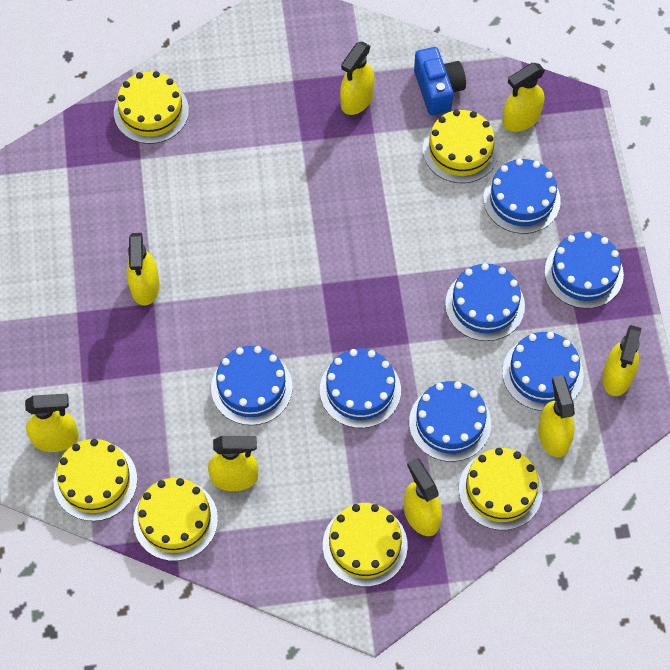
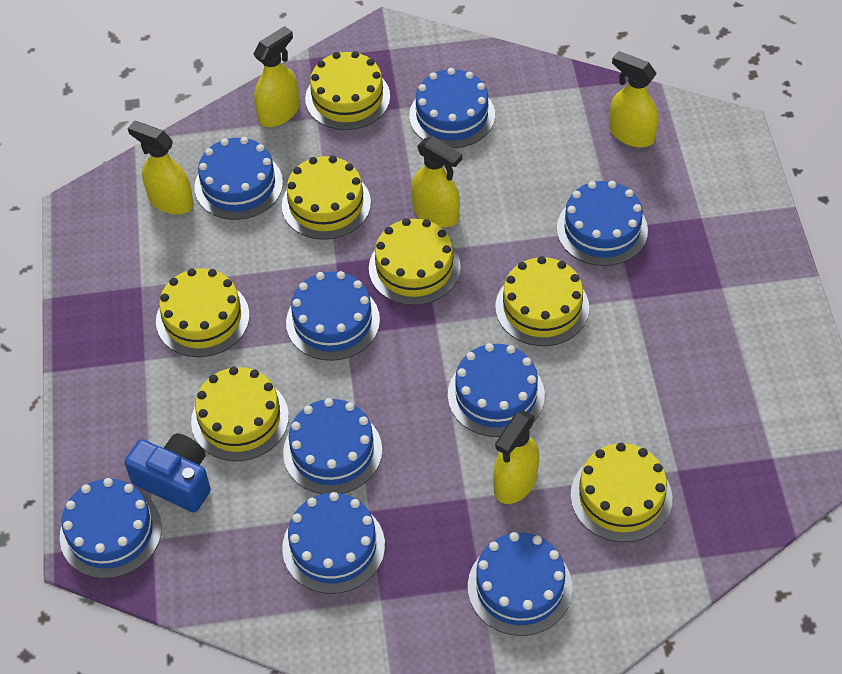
blue cake: 7 -> 9
yellow cake: 6 -> 7
yellow spray bottle: 8 -> 5

